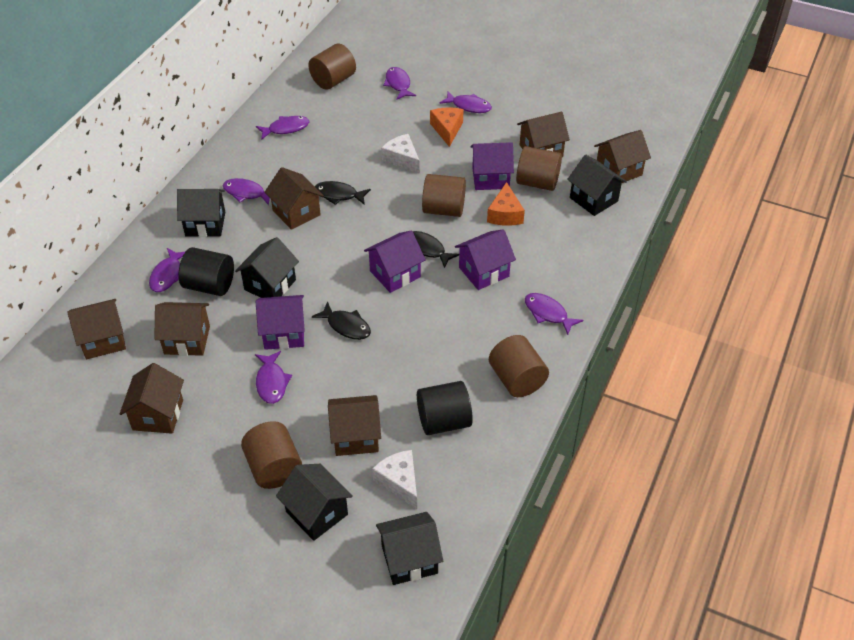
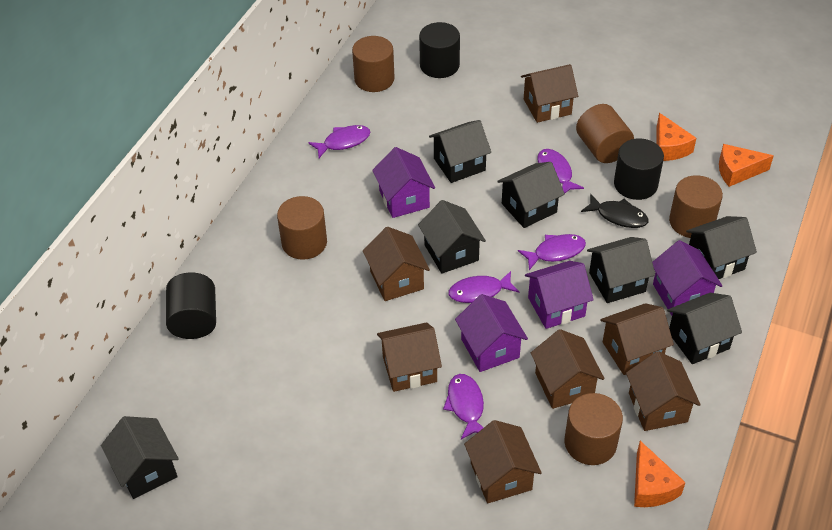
black cylinder: 2 -> 3
black fish: 3 -> 1
black house: 5 -> 7
orange cheese: 2 -> 3
purple fish: 7 -> 5
white cheese: 2 -> 0

